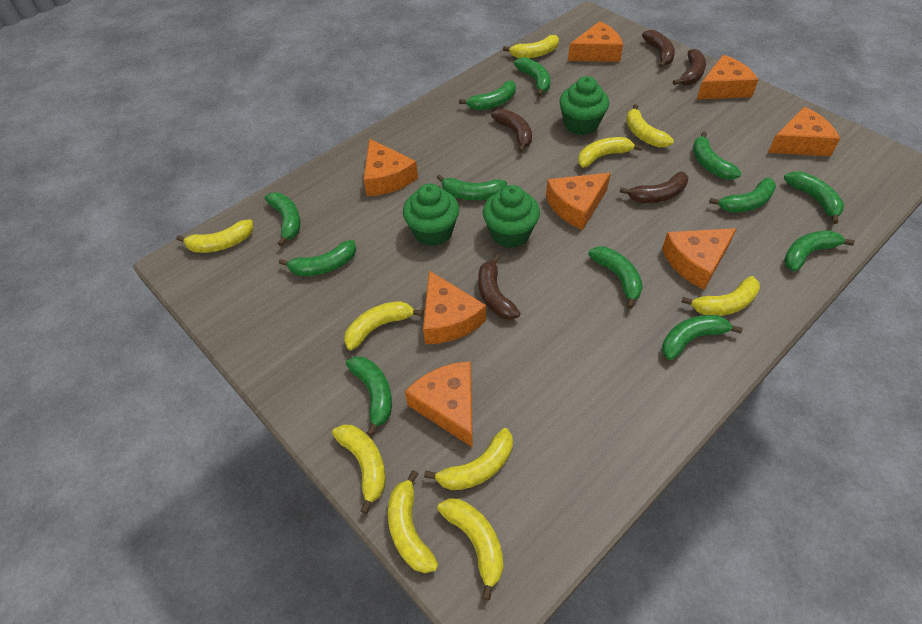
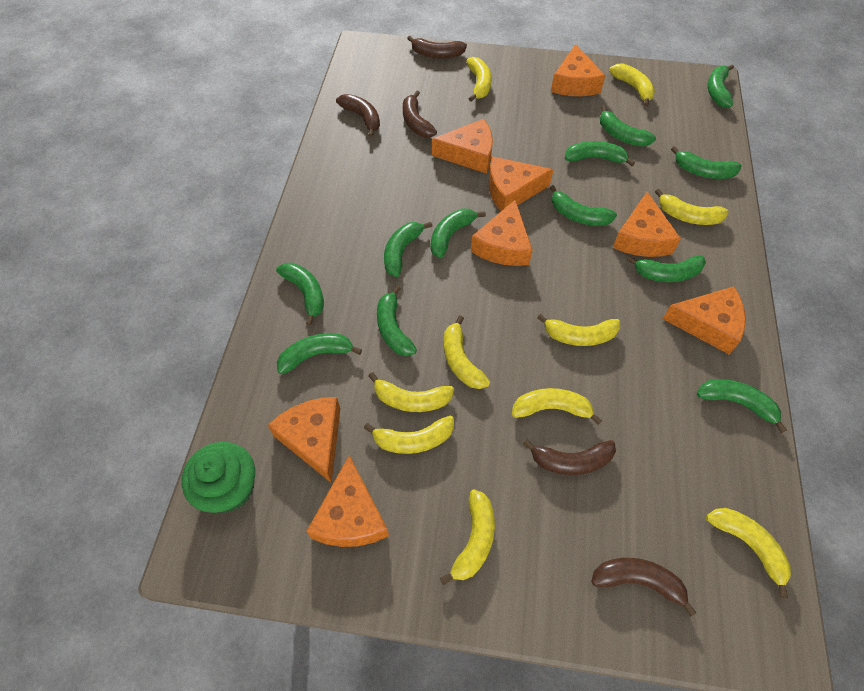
green cupcake: 3 -> 1

